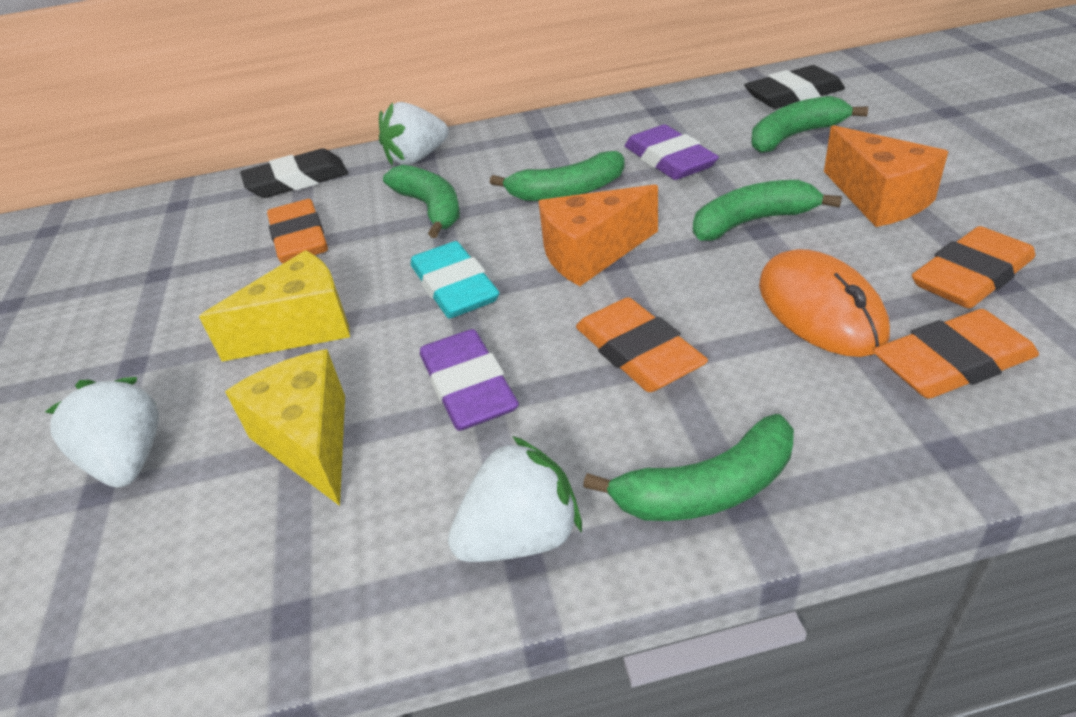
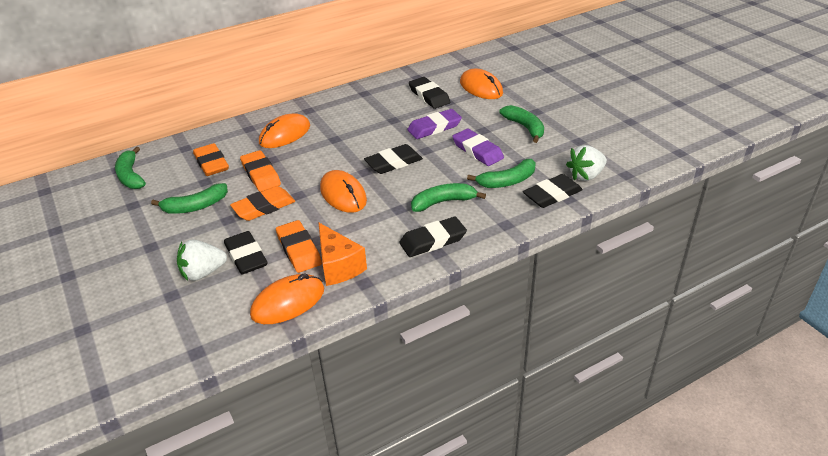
black eraser: 2 -> 5
orange cheese: 2 -> 1
orange mouse: 1 -> 4
turquoise eraser: 1 -> 0
white strawberry: 3 -> 2
yellow cheese: 2 -> 0

